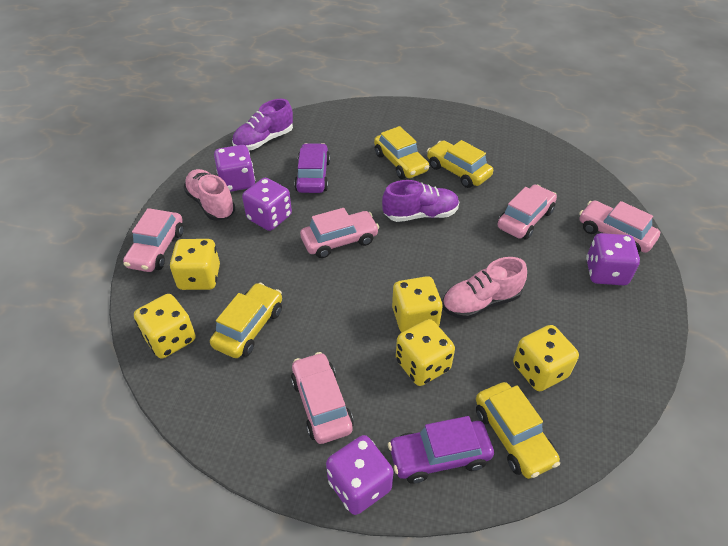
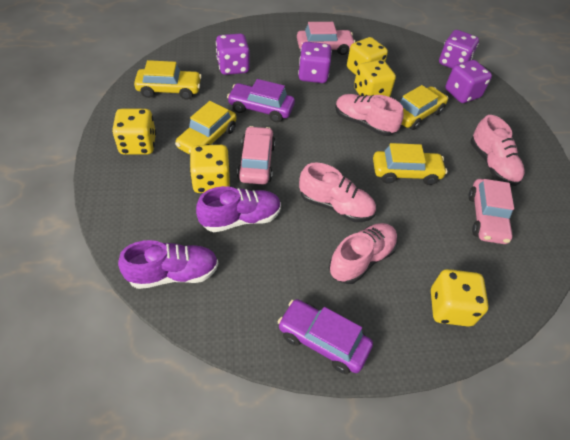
pink car: 5 -> 3
pink shoe: 2 -> 4

